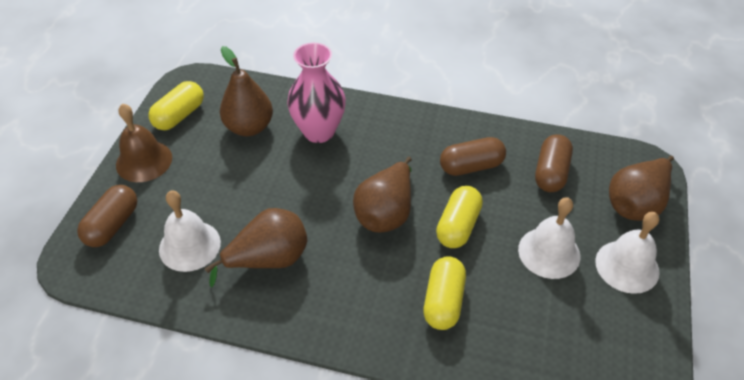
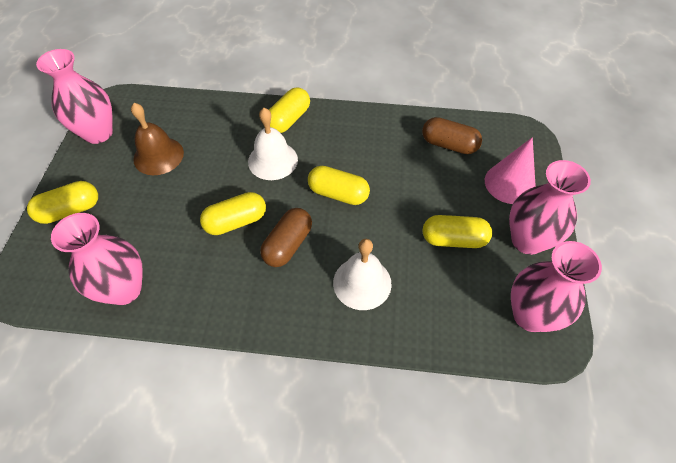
brown capsule: 3 -> 2
brown pear: 4 -> 0
pink cone: 0 -> 1
pink vase: 1 -> 4
white bell: 3 -> 2
yellow capsule: 3 -> 5

